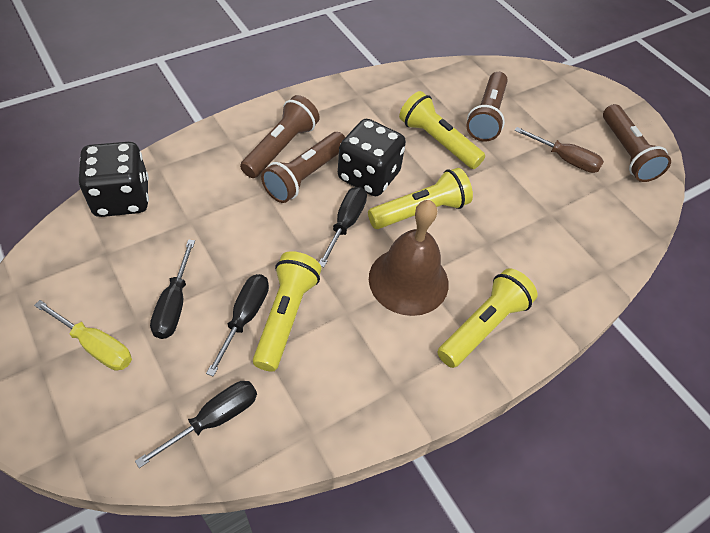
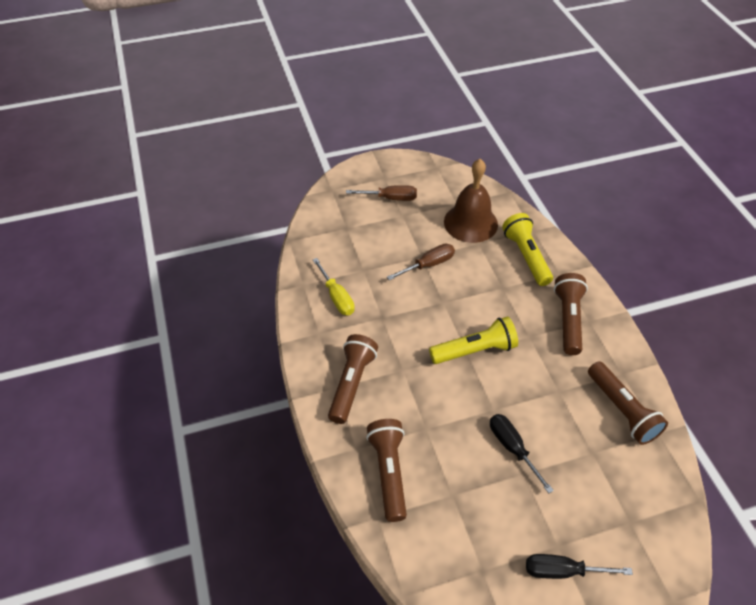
black dice: 2 -> 0
black screwdriver: 4 -> 2
brown screwdriver: 1 -> 2
yellow flashlight: 4 -> 2

